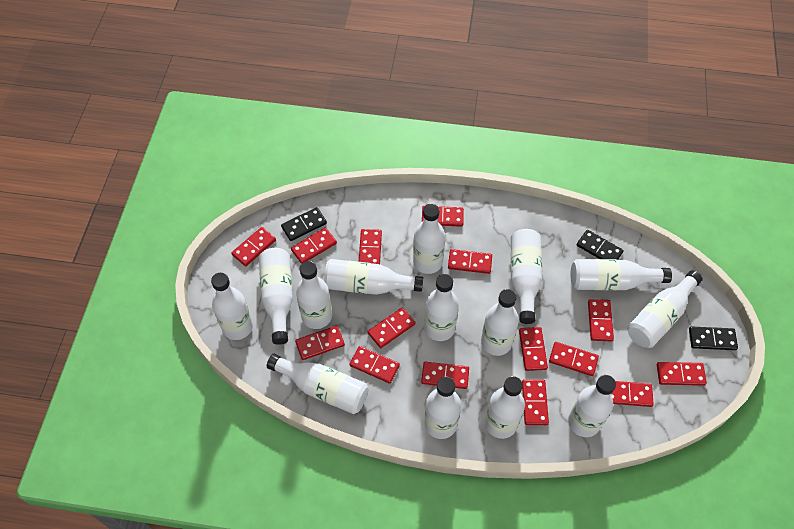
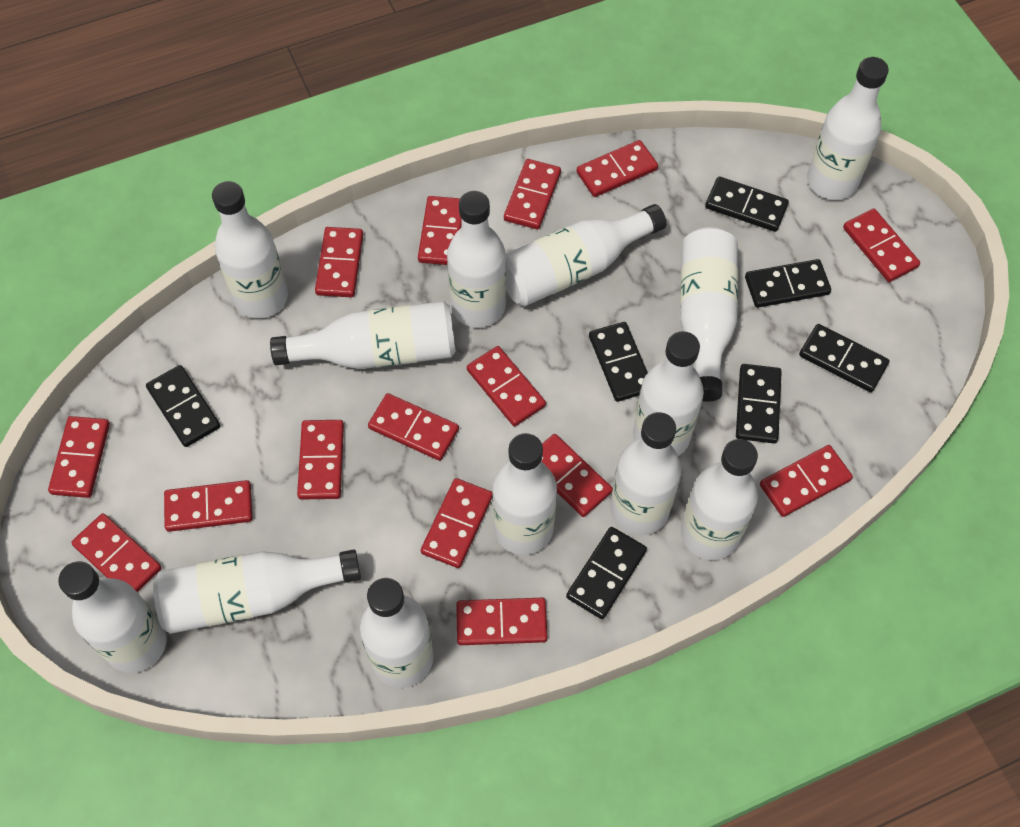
black domino: 3 -> 7
white bottle: 14 -> 13

